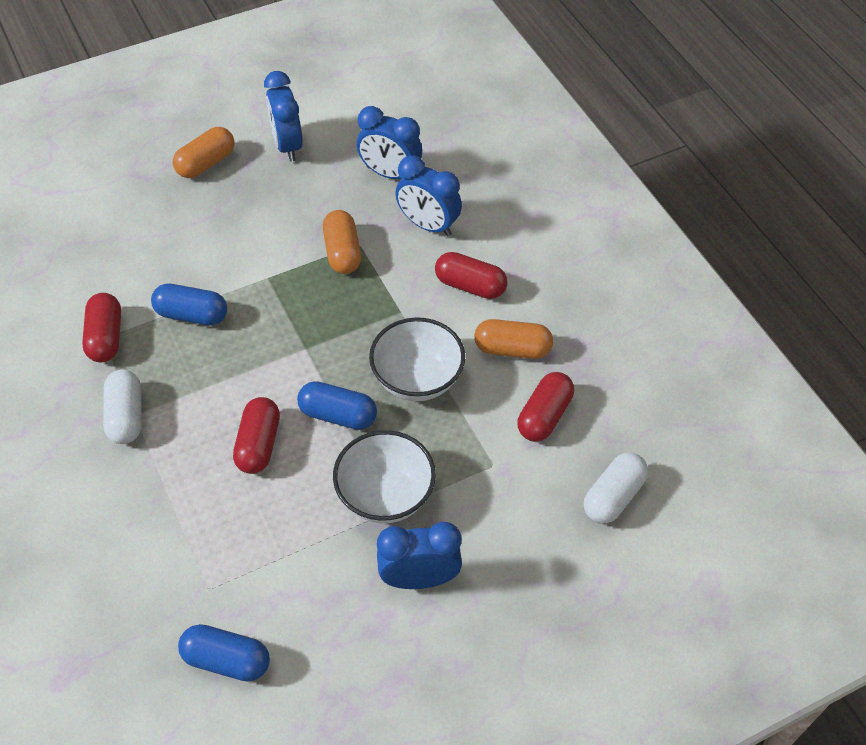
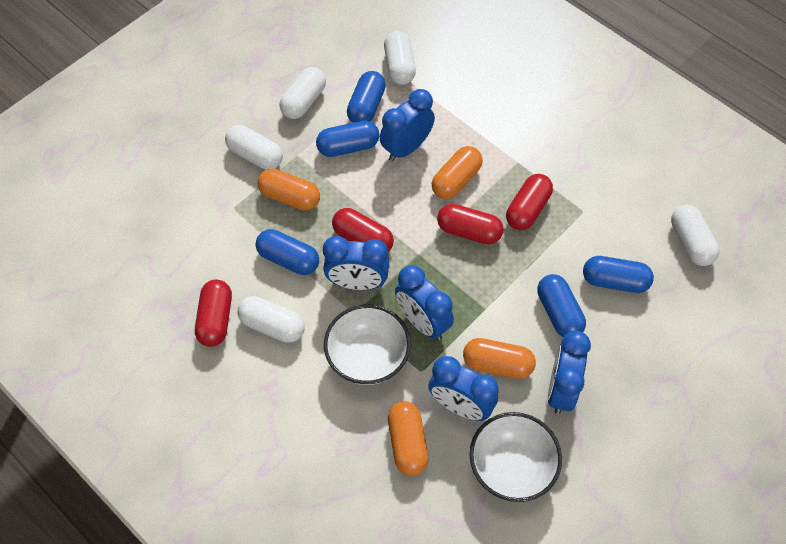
blue capsule: 3 -> 5
blue clock: 4 -> 5
orange capsule: 3 -> 4
white capsule: 2 -> 5

